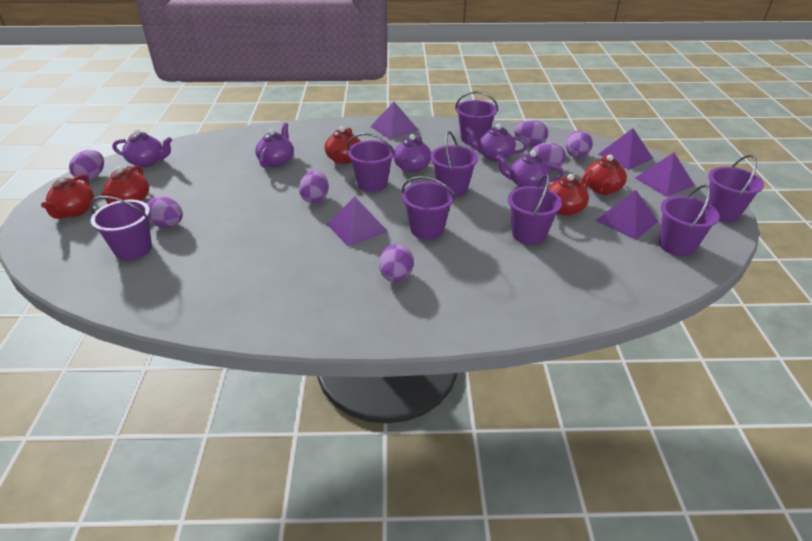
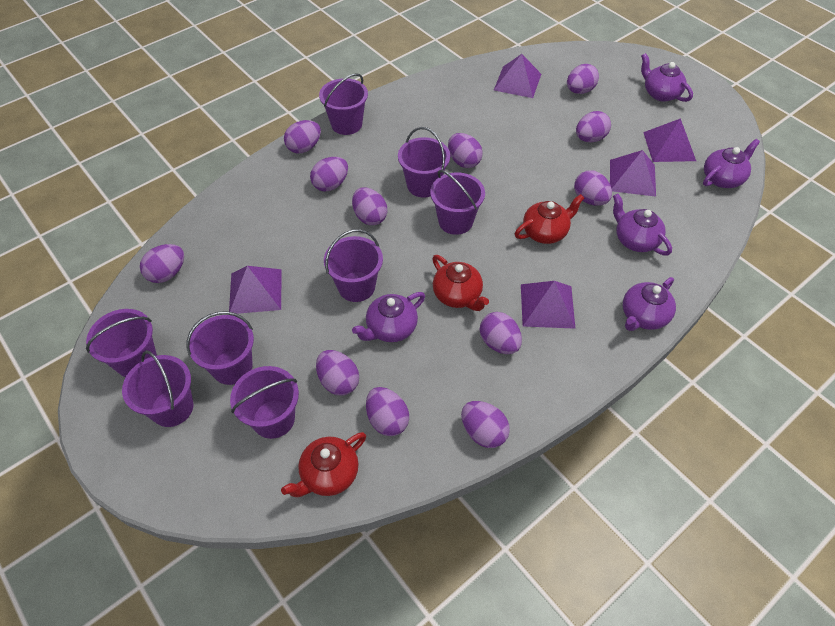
purple egg: 7 -> 12
red teapot: 5 -> 3

